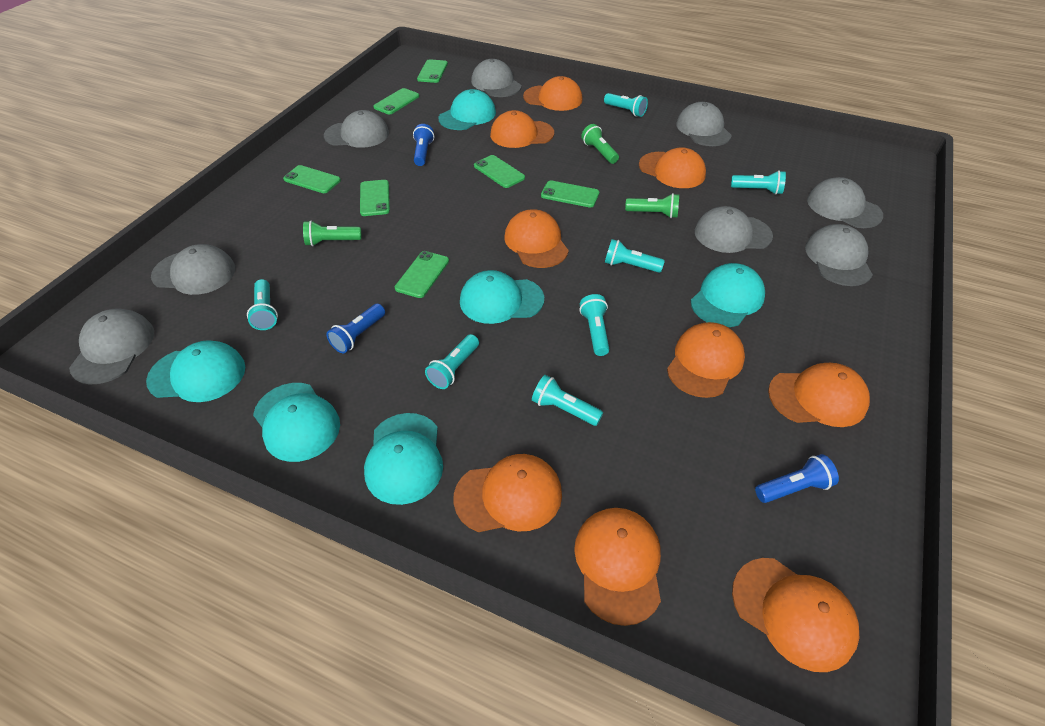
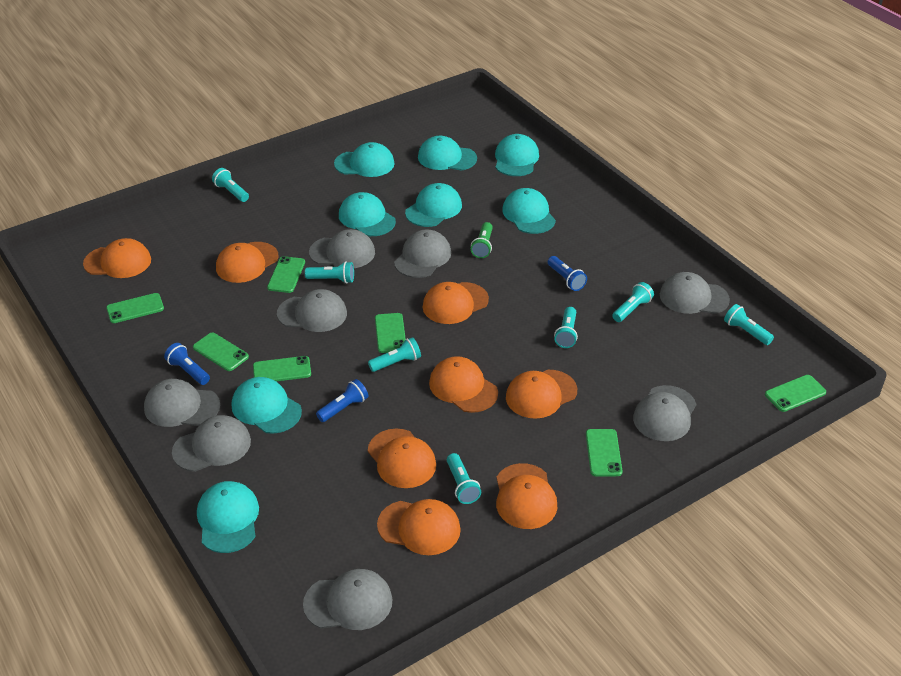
green flashlight: 3 -> 1
orange cap: 9 -> 8
turquoise cap: 6 -> 8

